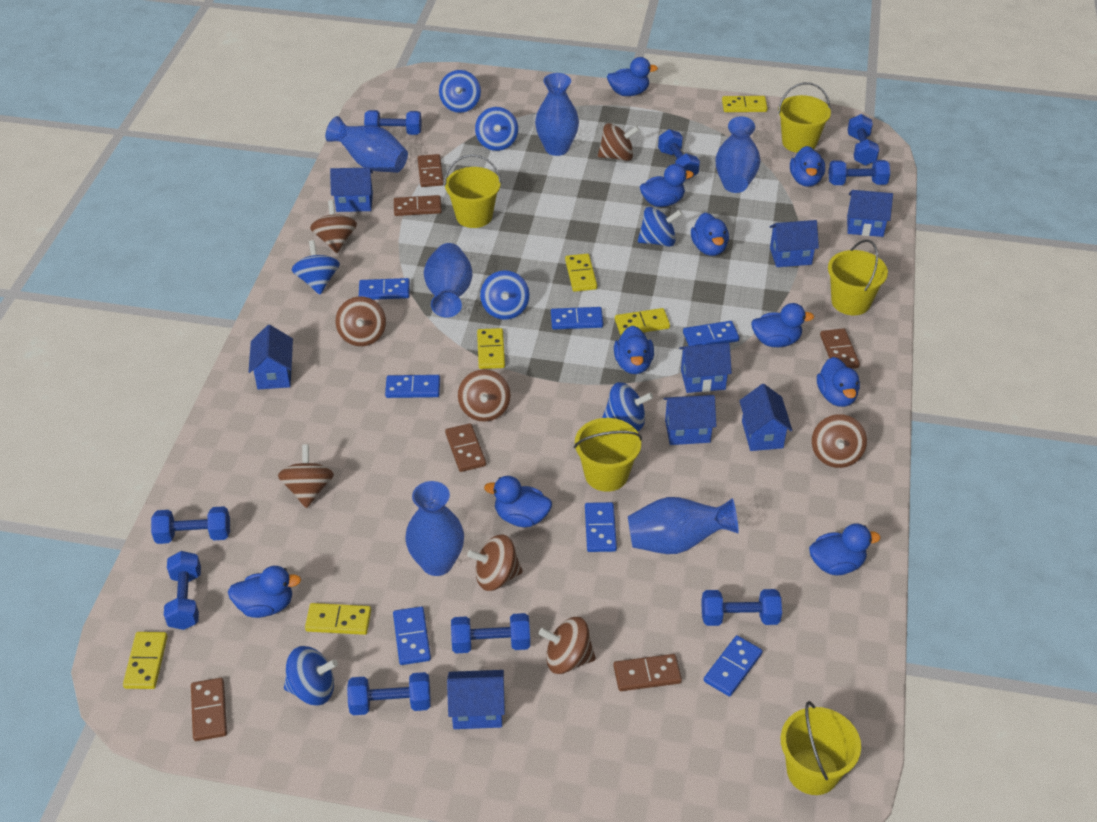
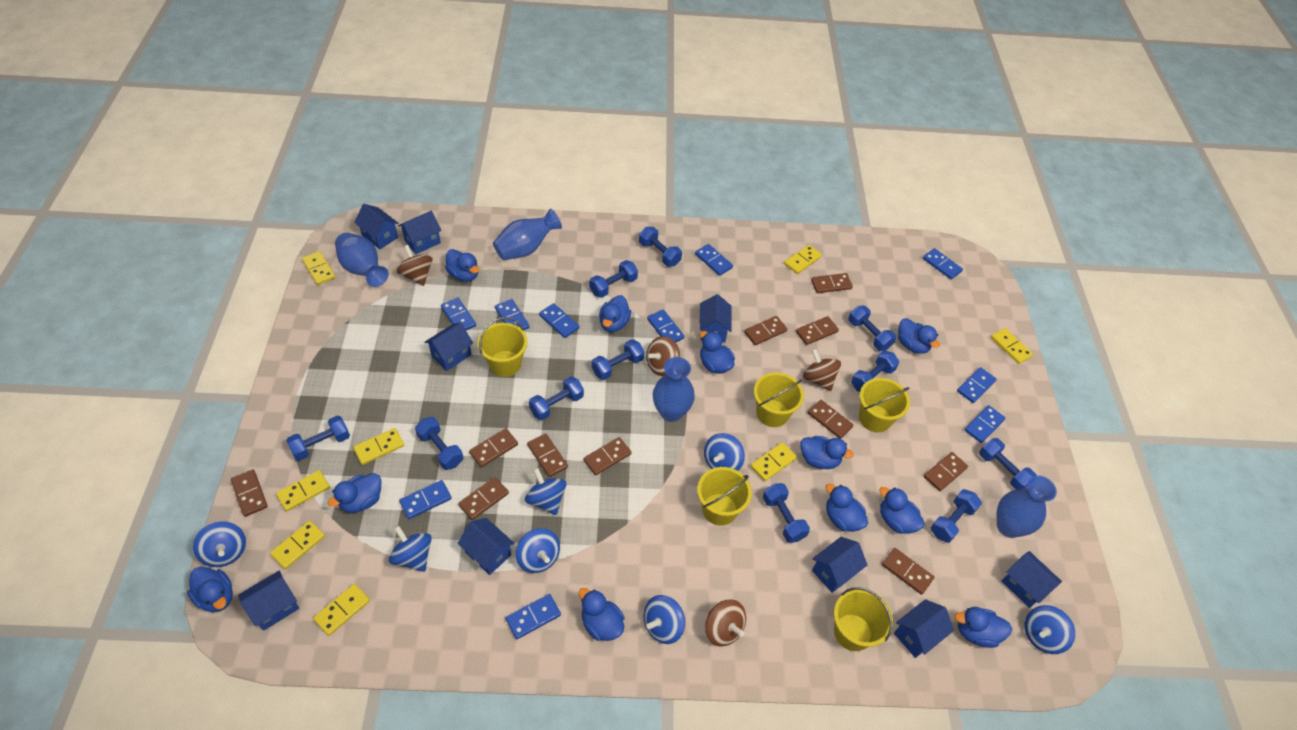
blue domino: 7 -> 10
blue duck: 10 -> 11
blue dumbbell: 9 -> 11
blue house: 8 -> 9
blue vase: 6 -> 4
brown domino: 6 -> 11
brown spinning top: 8 -> 4
yellow domino: 6 -> 8

